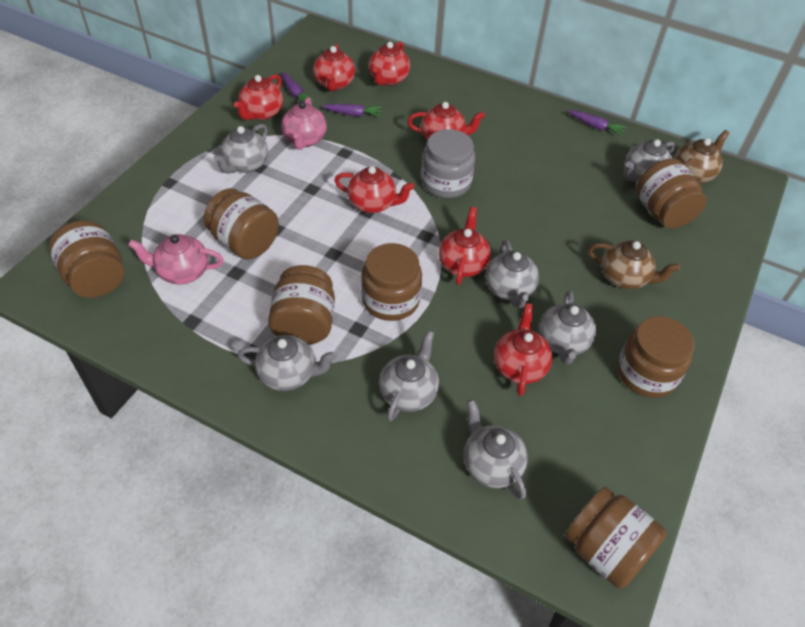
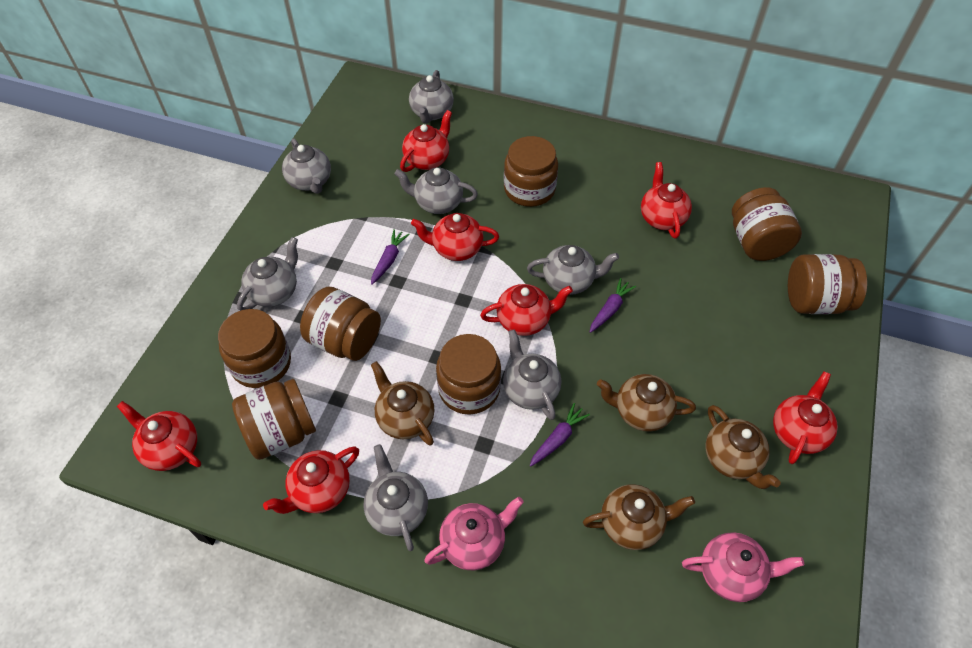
brown teapot: 2 -> 4
grey jar: 1 -> 0

